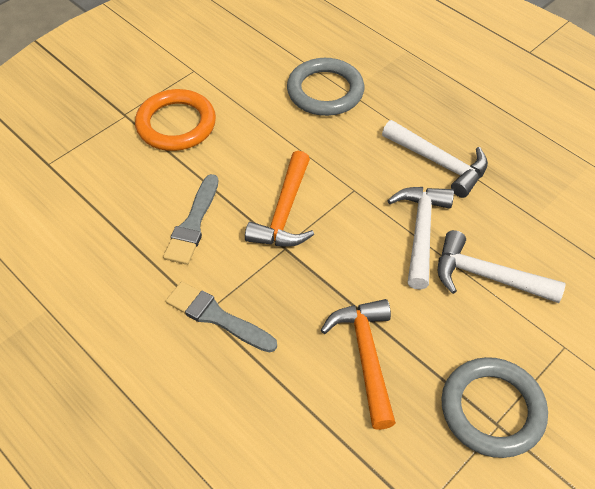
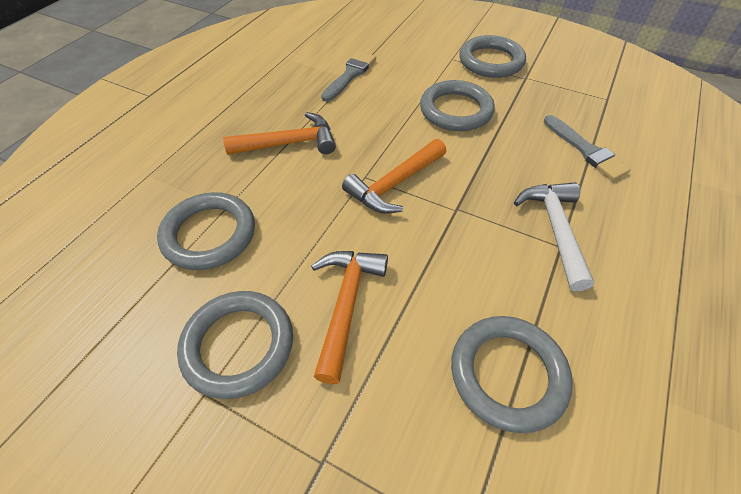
grey ring: 2 -> 5
orange hammer: 2 -> 3
orange ring: 1 -> 0
white hammer: 3 -> 1

